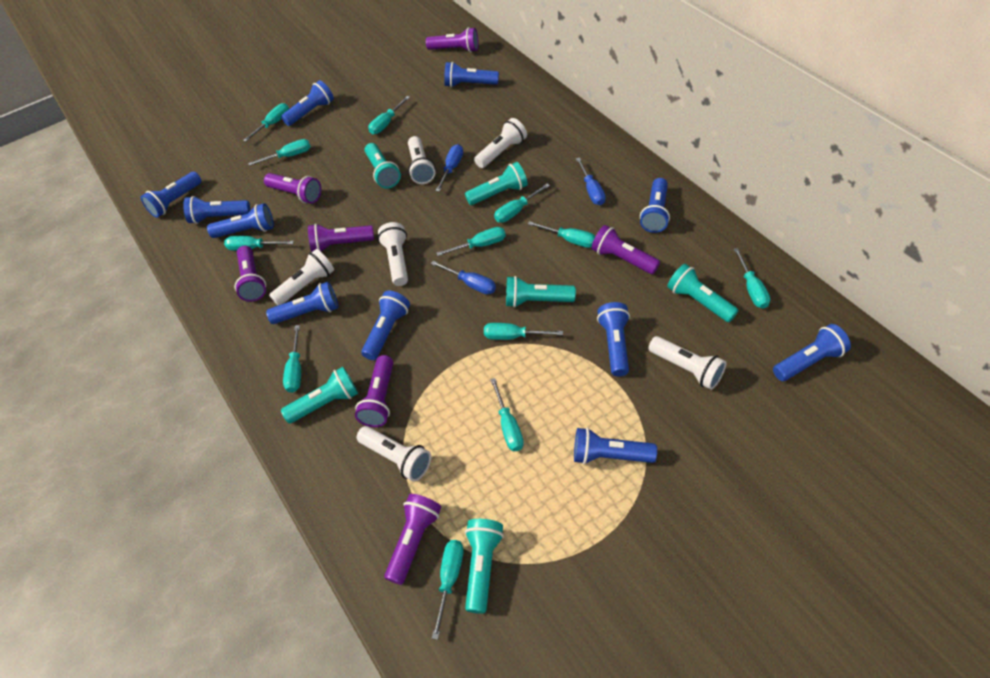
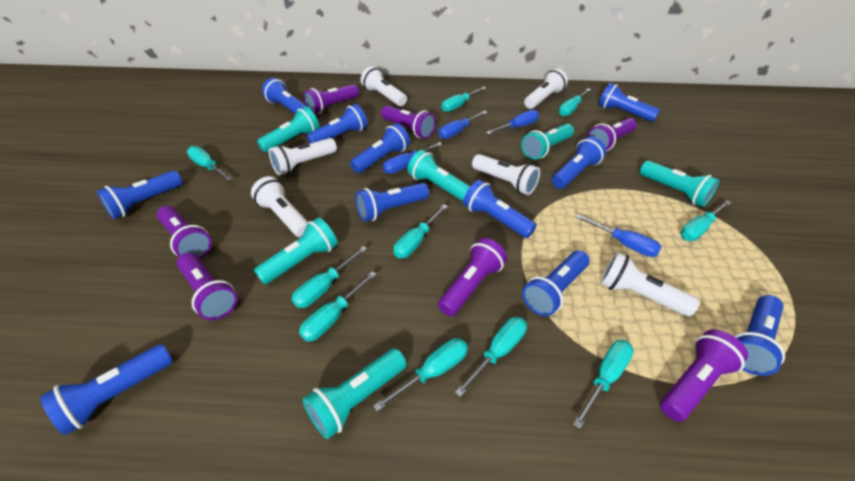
blue screwdriver: 3 -> 4
turquoise screwdriver: 12 -> 10

